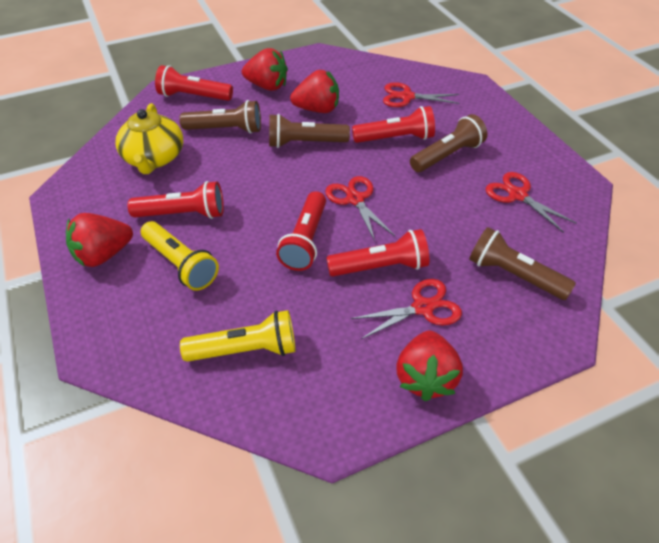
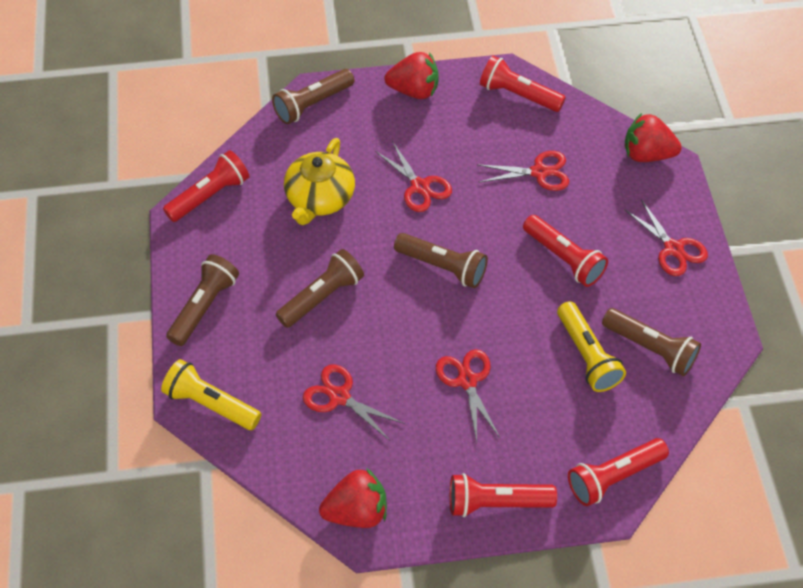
brown flashlight: 4 -> 5
red scissors: 4 -> 5
red strawberry: 4 -> 3

